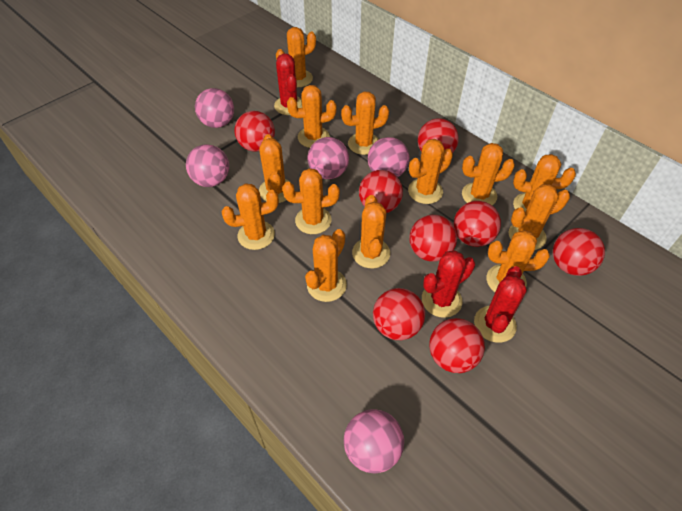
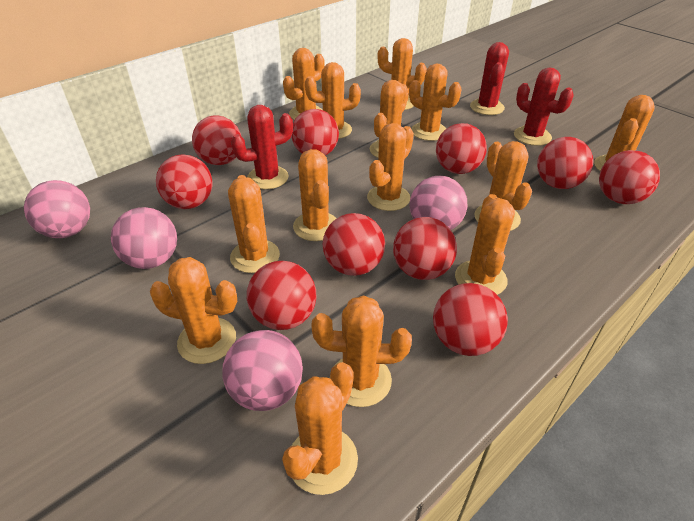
orange cactus: 13 -> 14
pink ball: 5 -> 4
red ball: 8 -> 10

